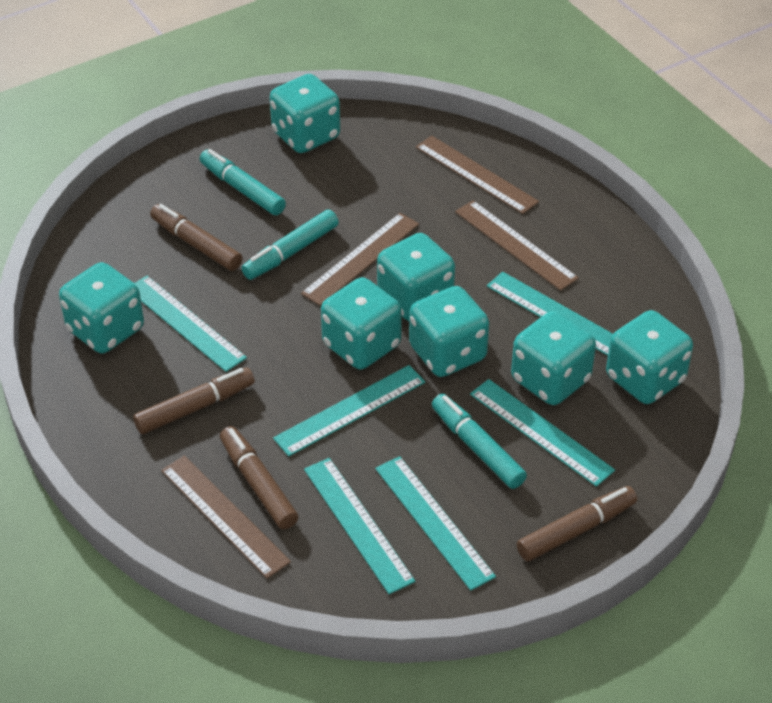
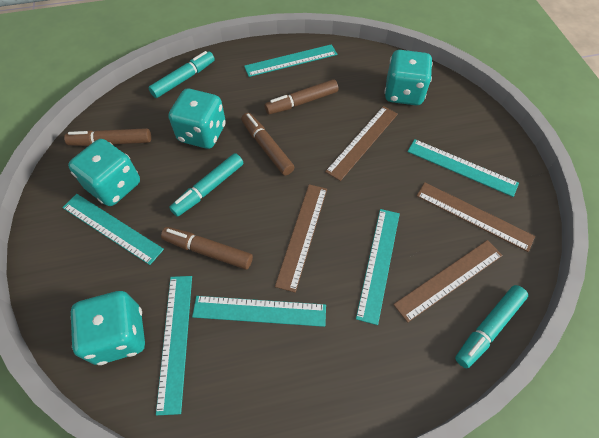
turquoise dice: 7 -> 4

